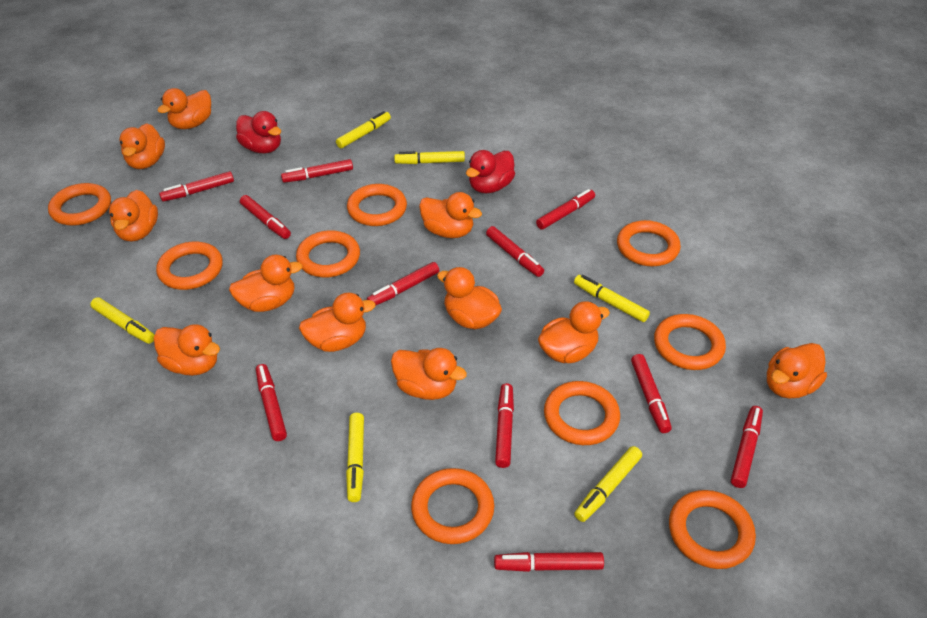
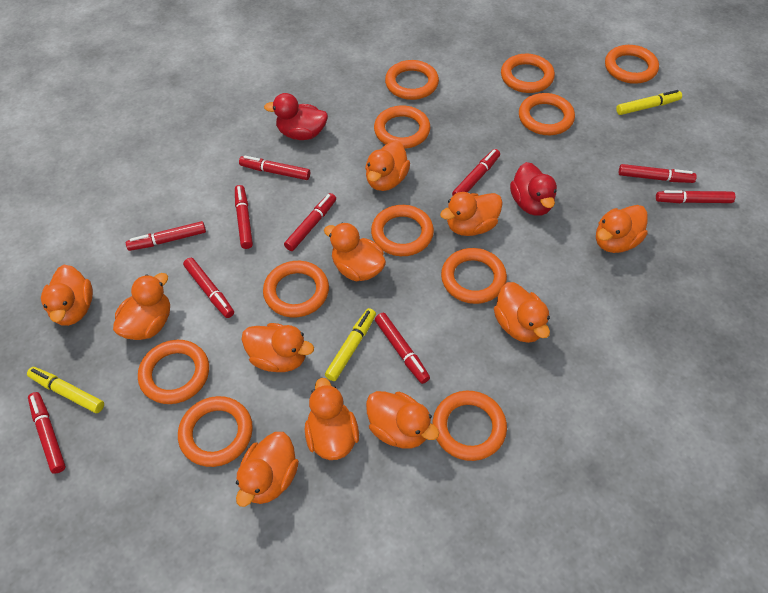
orange ring: 9 -> 11
red marker: 11 -> 10
yellow marker: 6 -> 3

